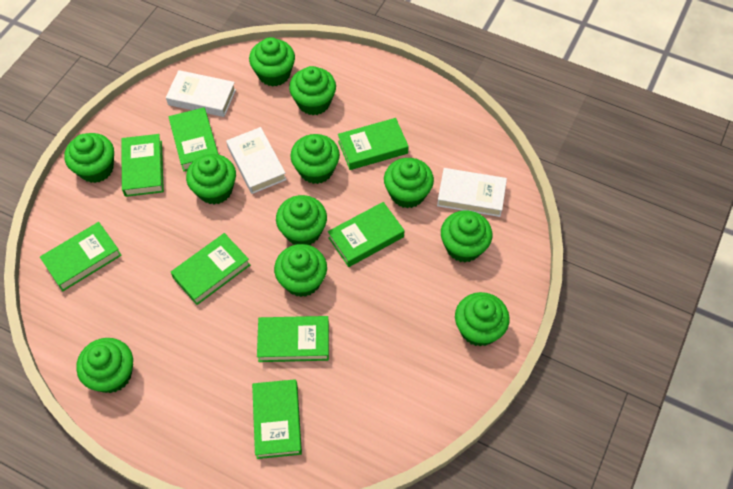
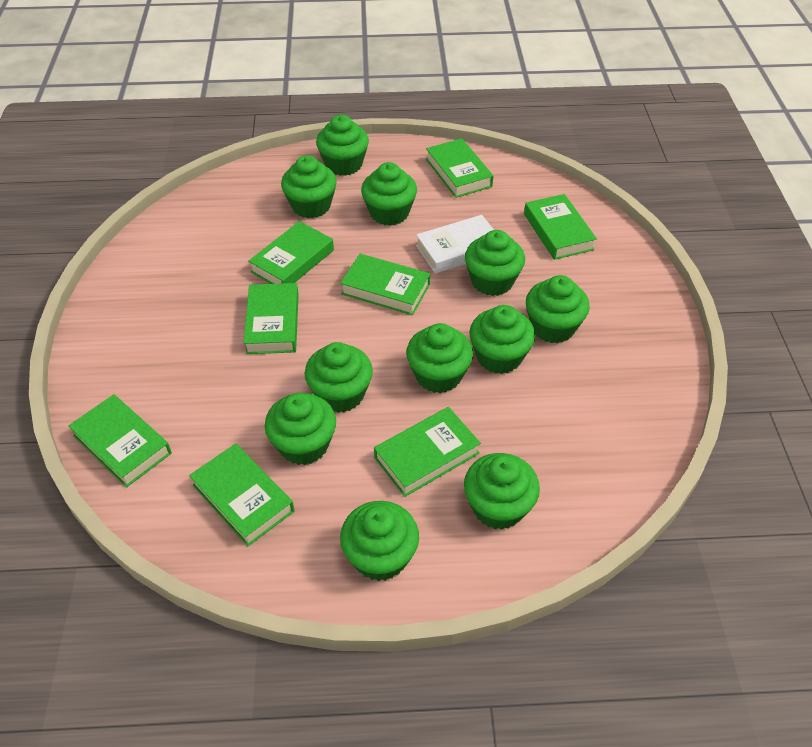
white book: 3 -> 1

